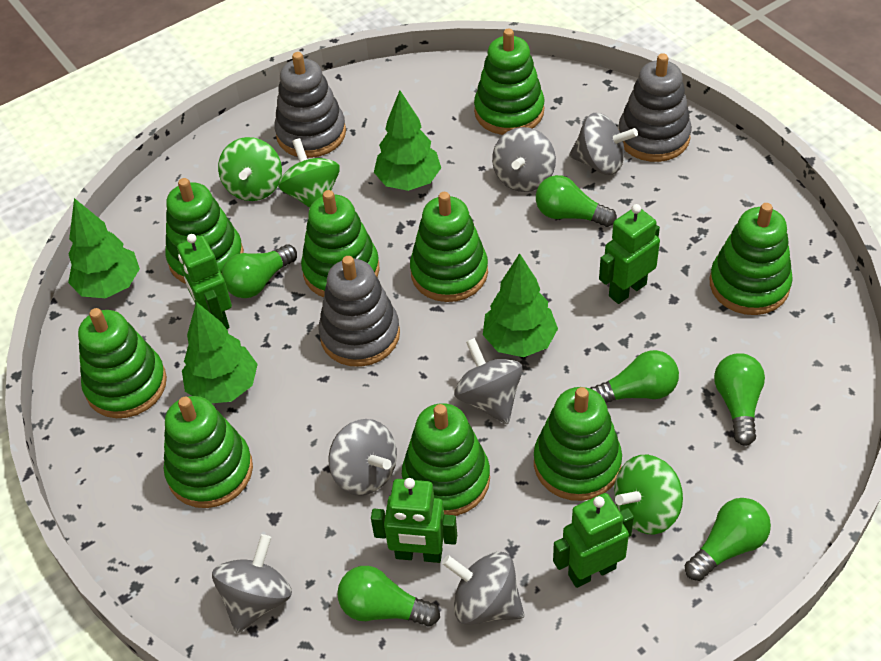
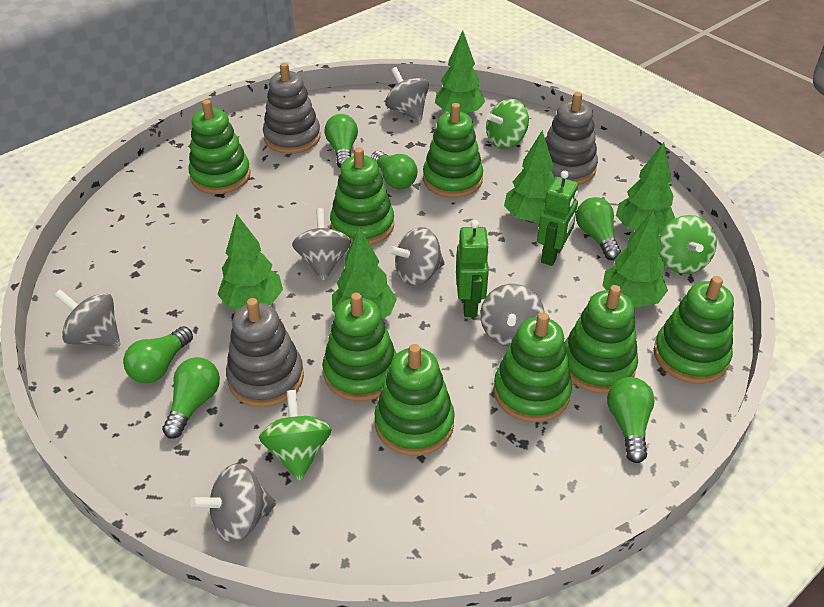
green robot: 4 -> 2
green stacking toy: 9 -> 8
green tree: 4 -> 6

